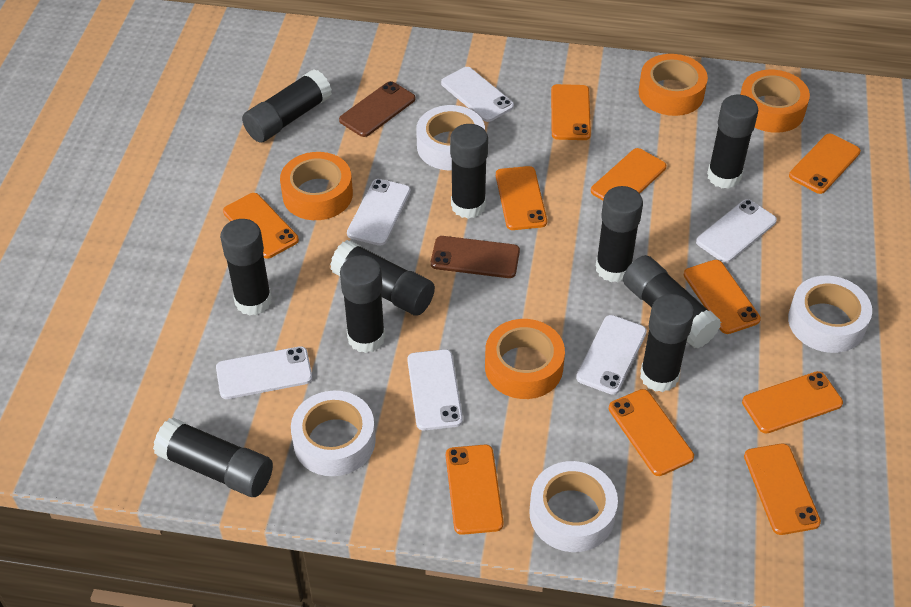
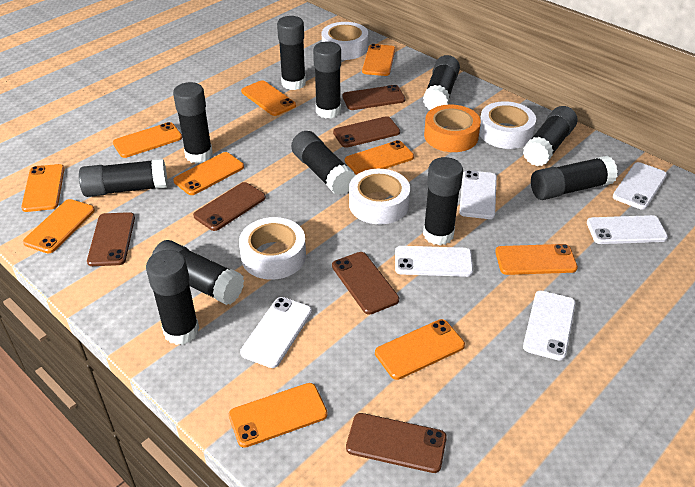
black glue stick: 10 -> 11
brown phone: 2 -> 6
orange tape: 4 -> 1

